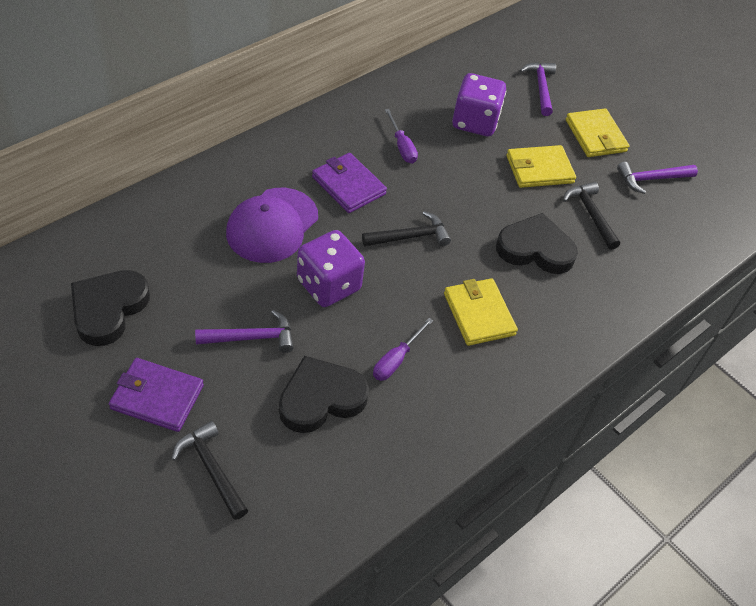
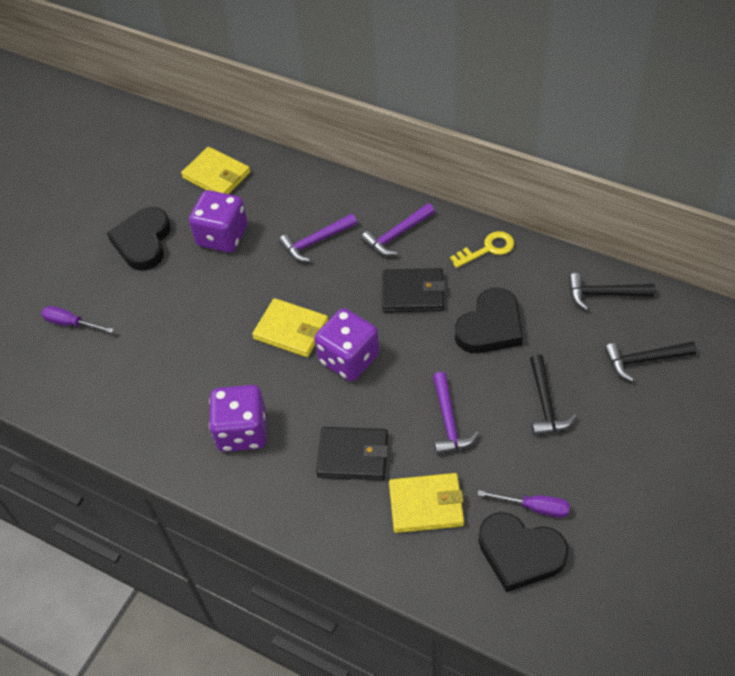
black wallet: 0 -> 2
purple cap: 1 -> 0
purple dice: 2 -> 3
purple wallet: 2 -> 0
yellow key: 0 -> 1

